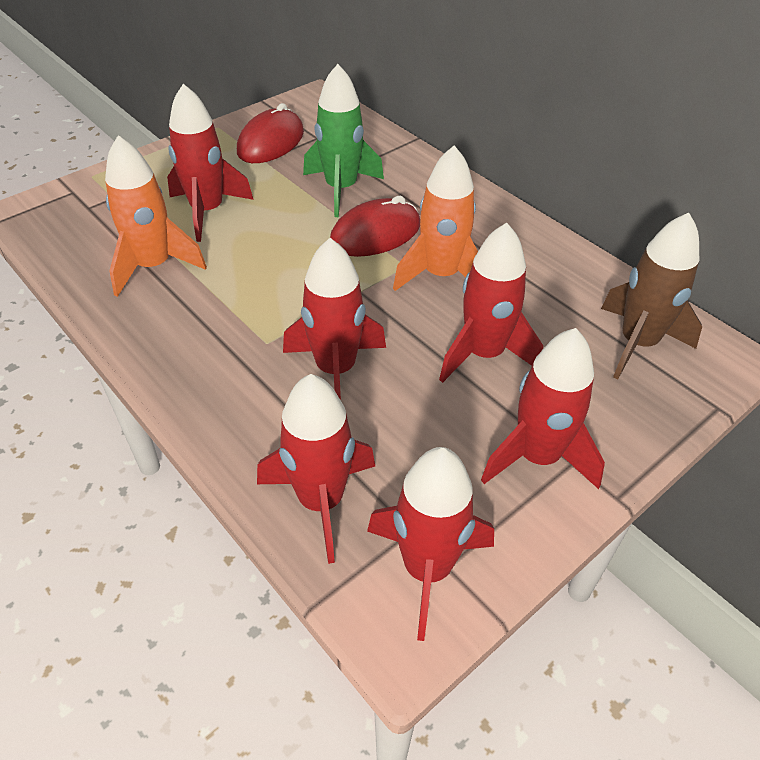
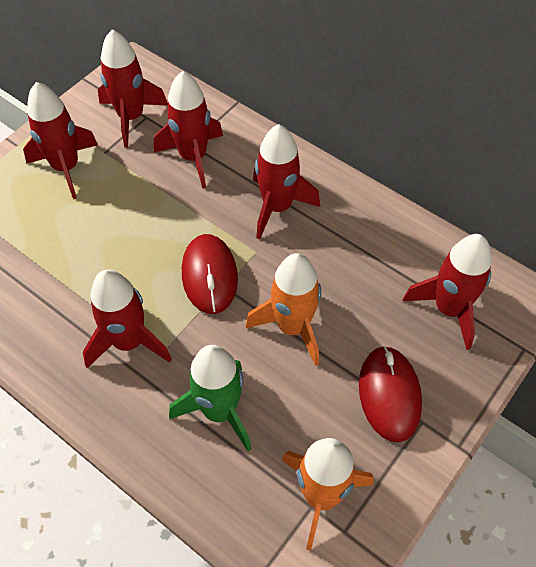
brown rocket: 1 -> 0

